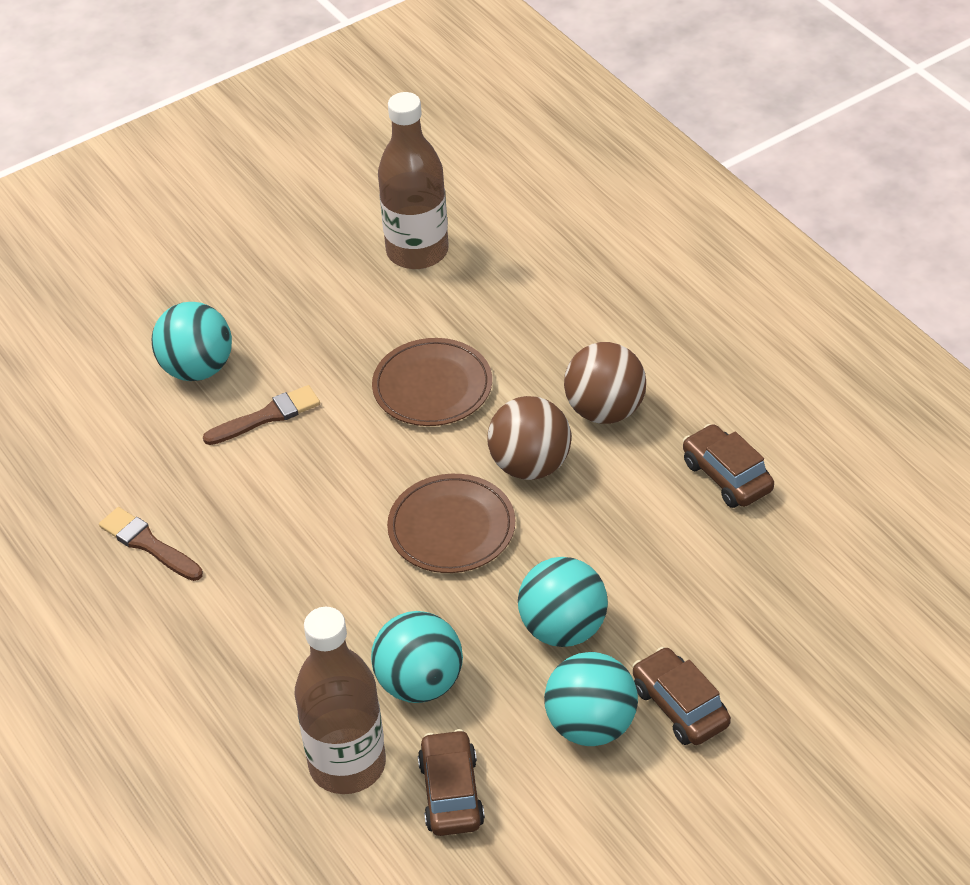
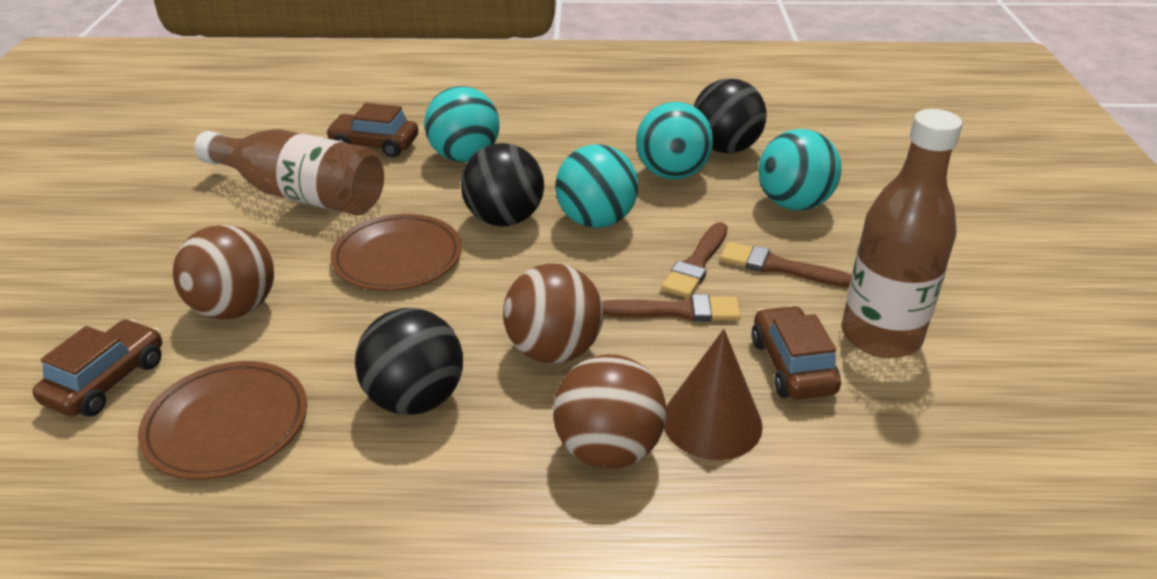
black ball: 0 -> 3
brown ball: 2 -> 3
brown brush: 2 -> 3
brown cone: 0 -> 1

